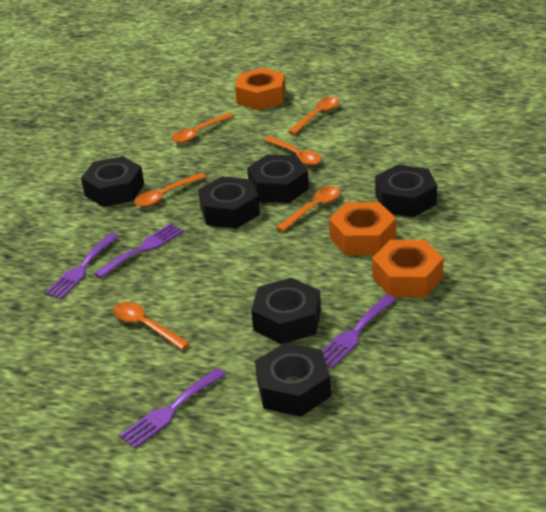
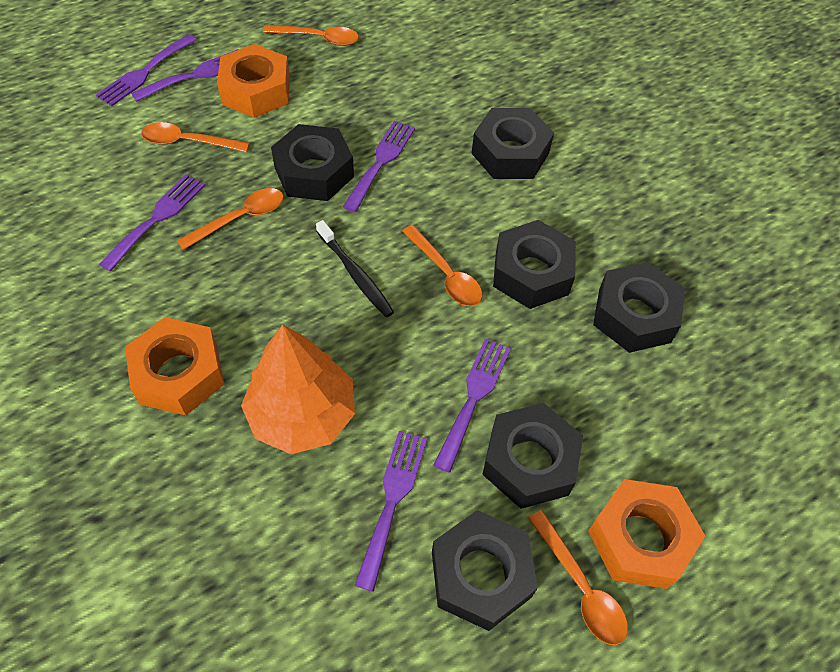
black toothbrush: 0 -> 1
orange spoon: 6 -> 5
orange tree: 0 -> 1
purple fork: 4 -> 6

